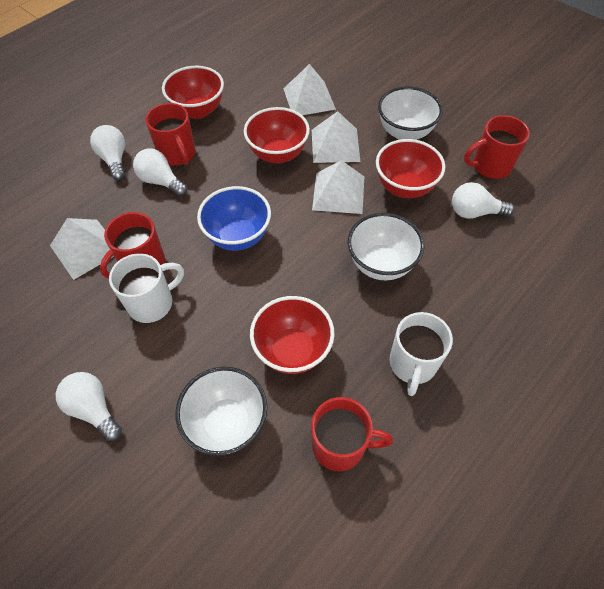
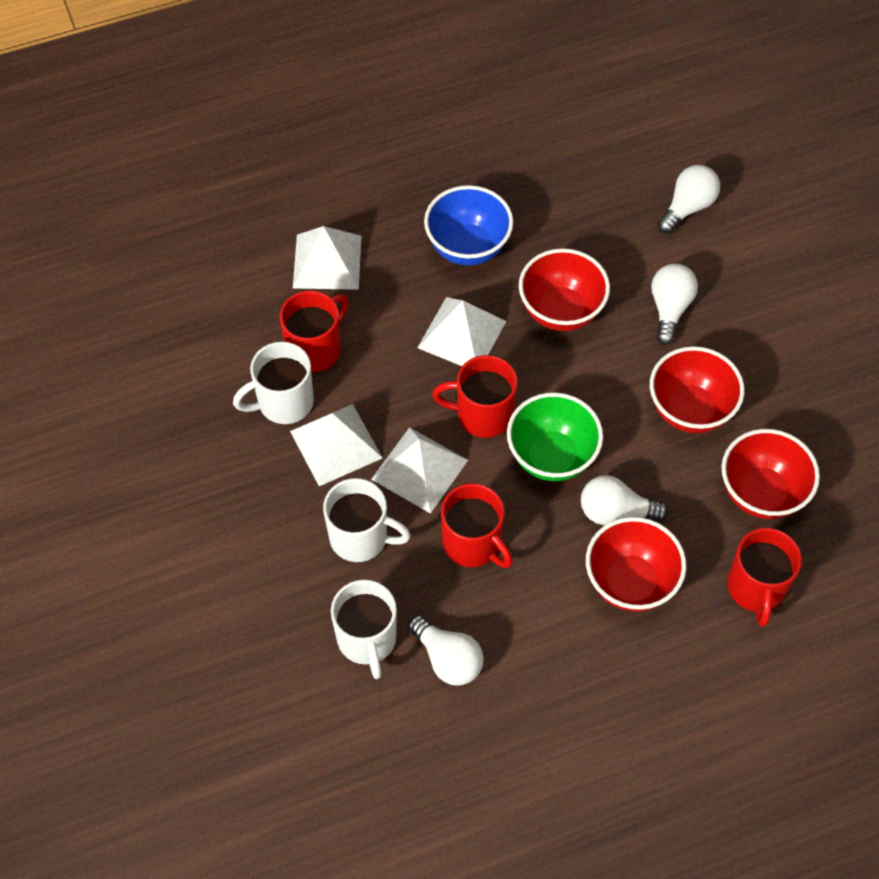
green bowl: 0 -> 1
white bowl: 3 -> 0
white mug: 2 -> 3

